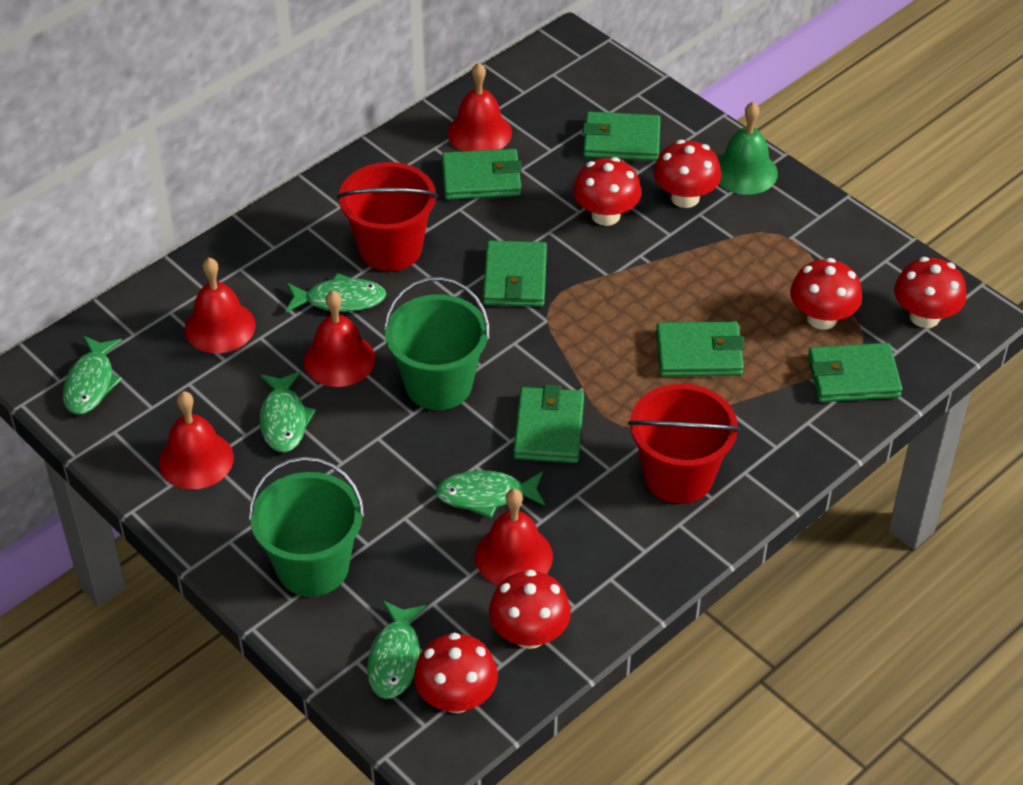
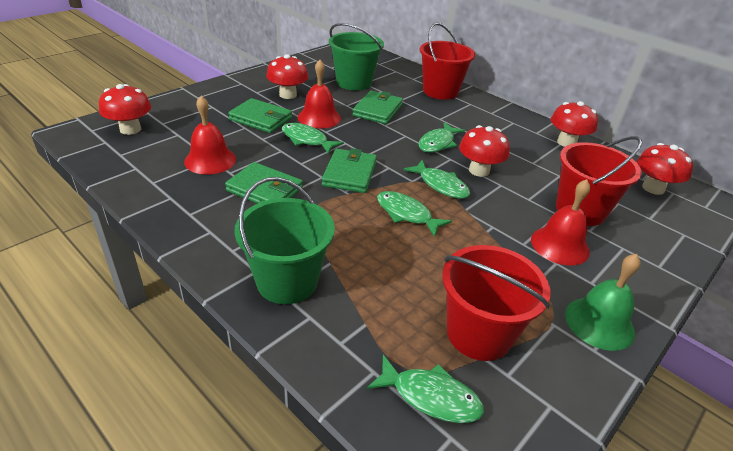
green wallet: 6 -> 4
red bell: 5 -> 3
red bucket: 2 -> 3
red mushroom: 6 -> 5

